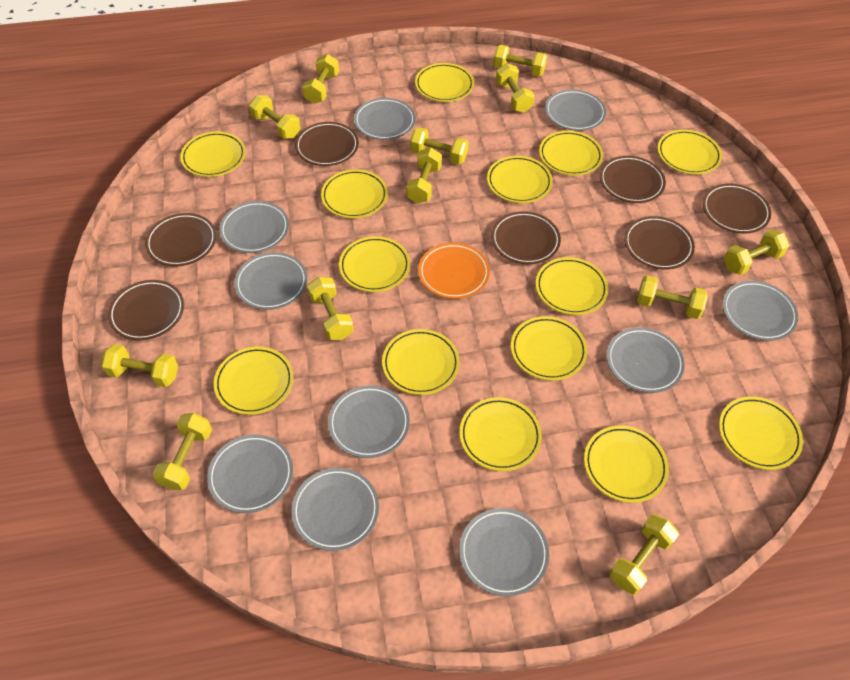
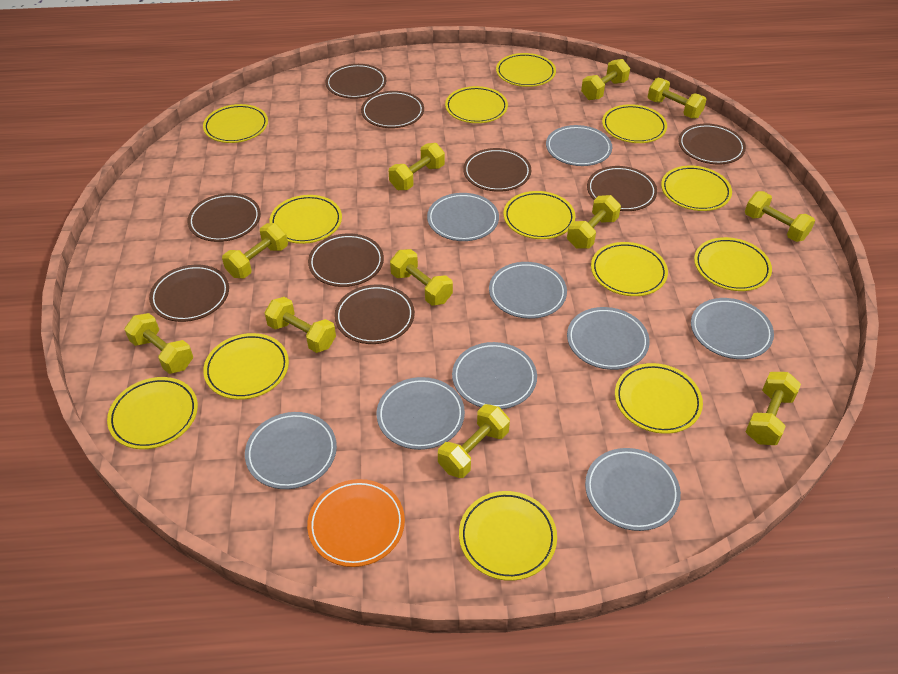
brown plate: 7 -> 9
grey plate: 10 -> 9
yellow dumbbell: 12 -> 11
yellow plate: 14 -> 13

